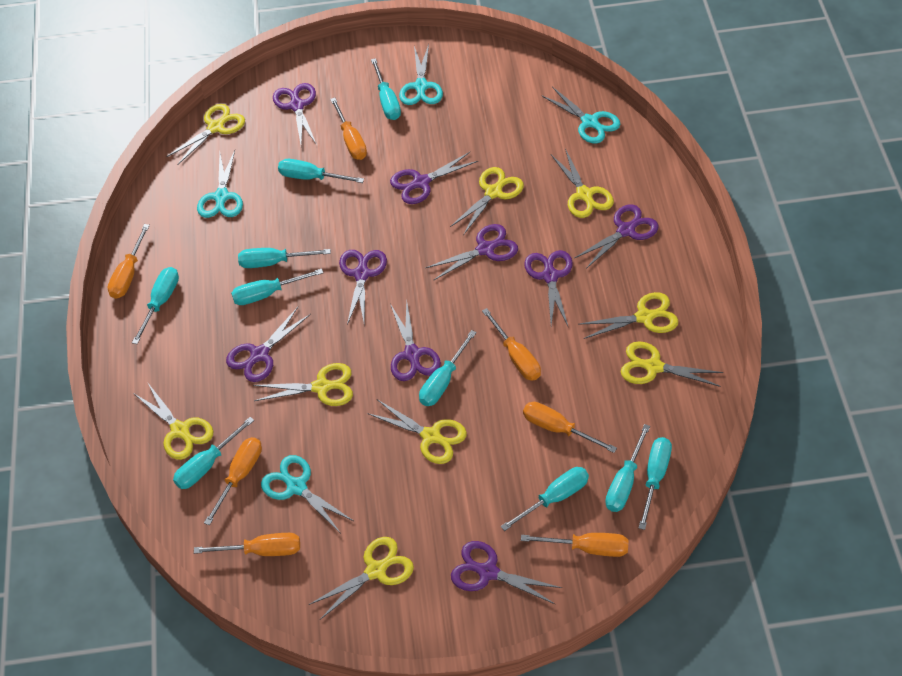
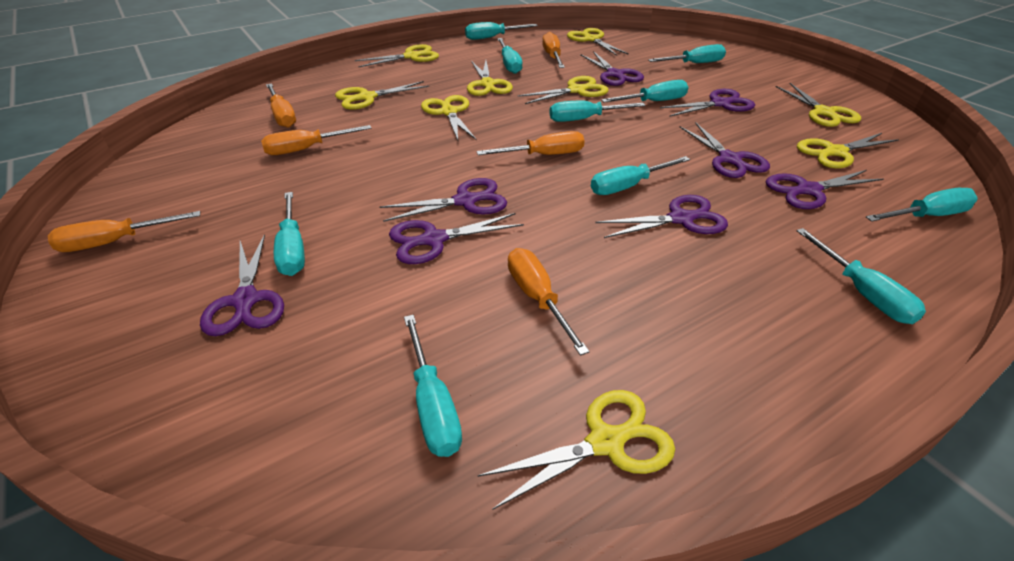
orange screwdriver: 7 -> 6
purple scissors: 9 -> 8
turquoise scissors: 4 -> 0

